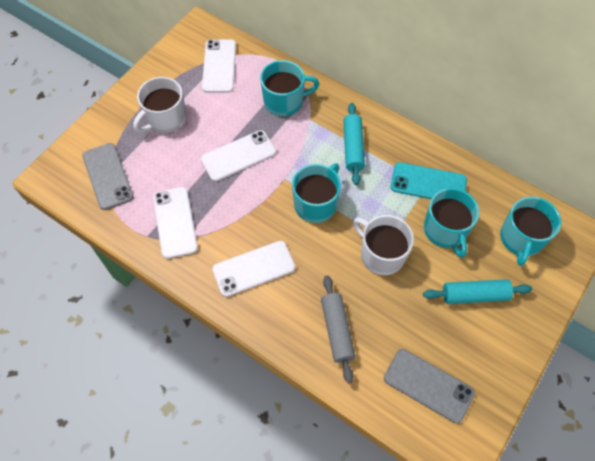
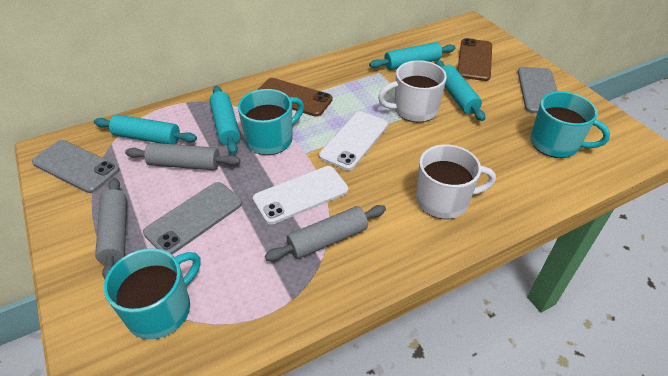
brown phone: 0 -> 2
grey phone: 2 -> 3
grey rolling pin: 1 -> 3
turquoise mug: 4 -> 3
turquoise phone: 1 -> 0
turquoise rolling pin: 2 -> 4
white phone: 4 -> 2

